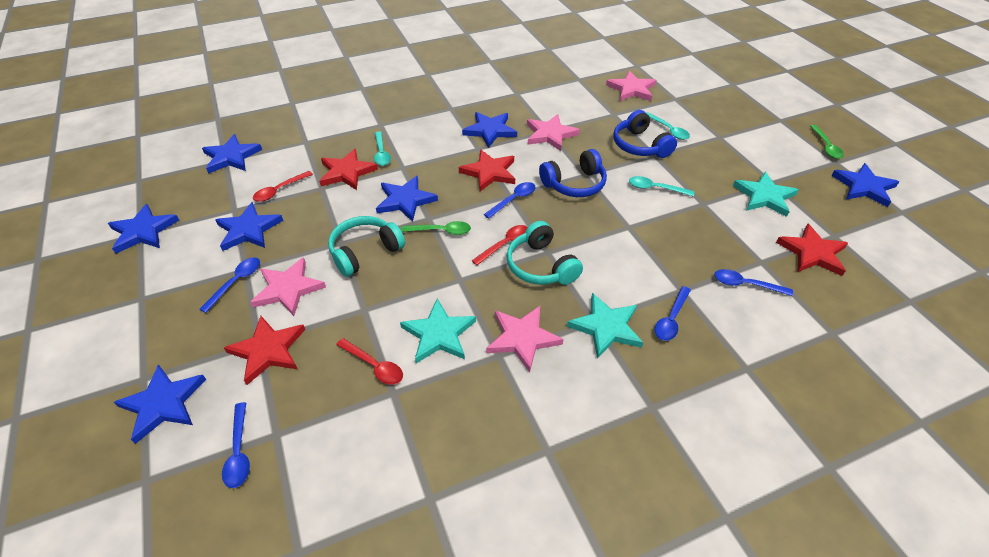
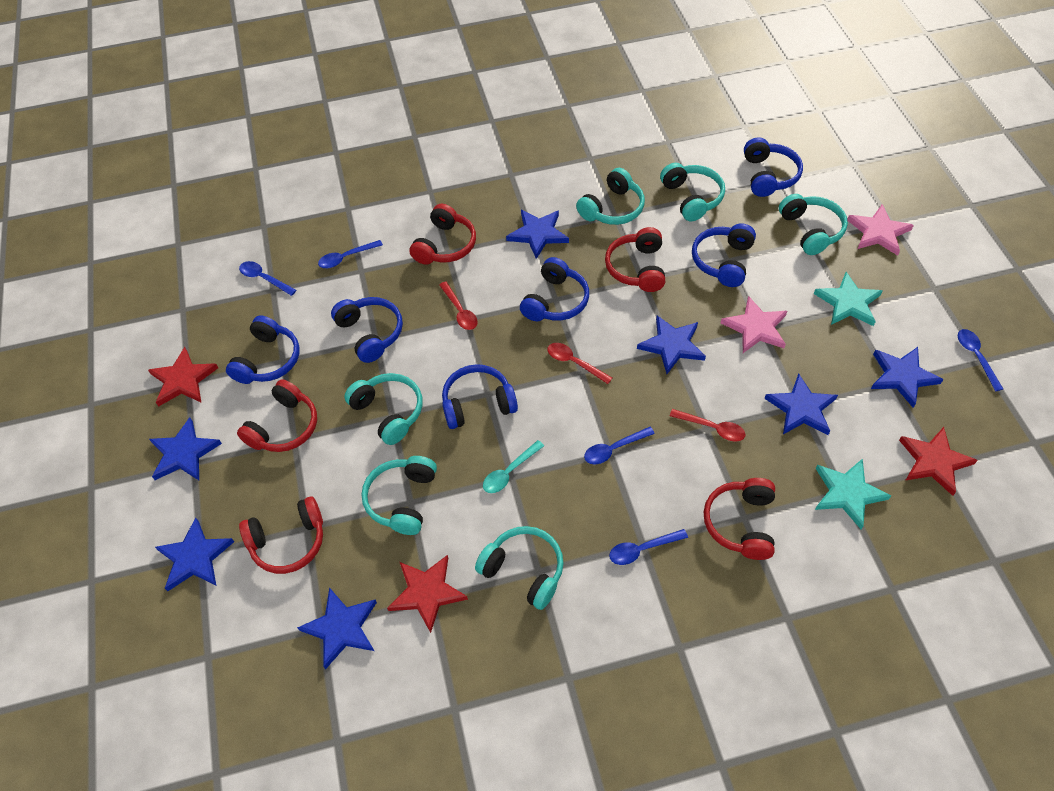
blue headphones: 2 -> 6
green spoon: 2 -> 0
pink star: 4 -> 2
red headphones: 0 -> 5
red star: 4 -> 3
turquoise headphones: 2 -> 6
turquoise spoon: 3 -> 1
turquoise star: 3 -> 2

